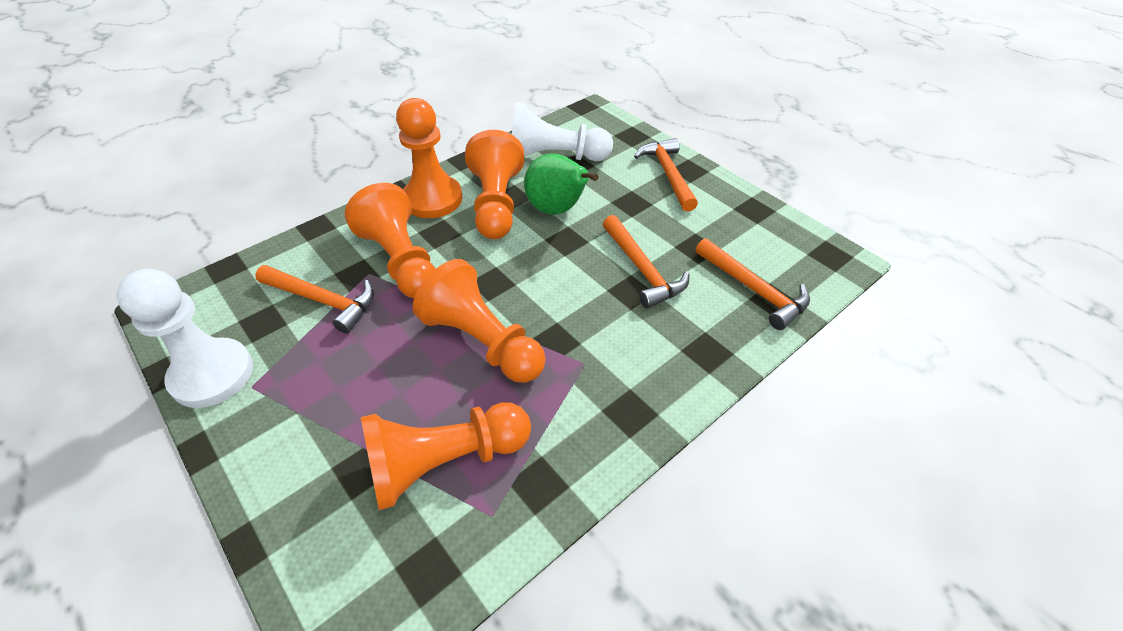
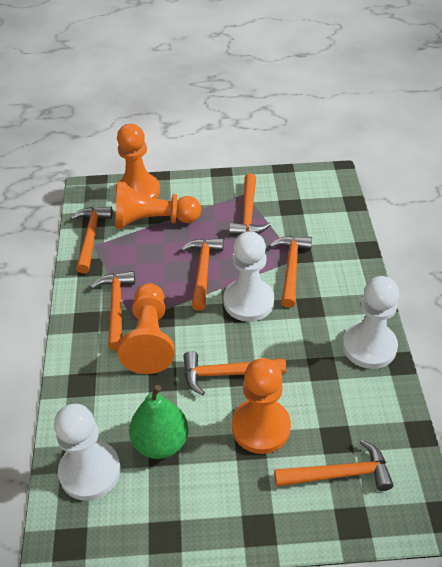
orange hammer: 4 -> 7
orange pawn: 5 -> 4
white pawn: 2 -> 3

